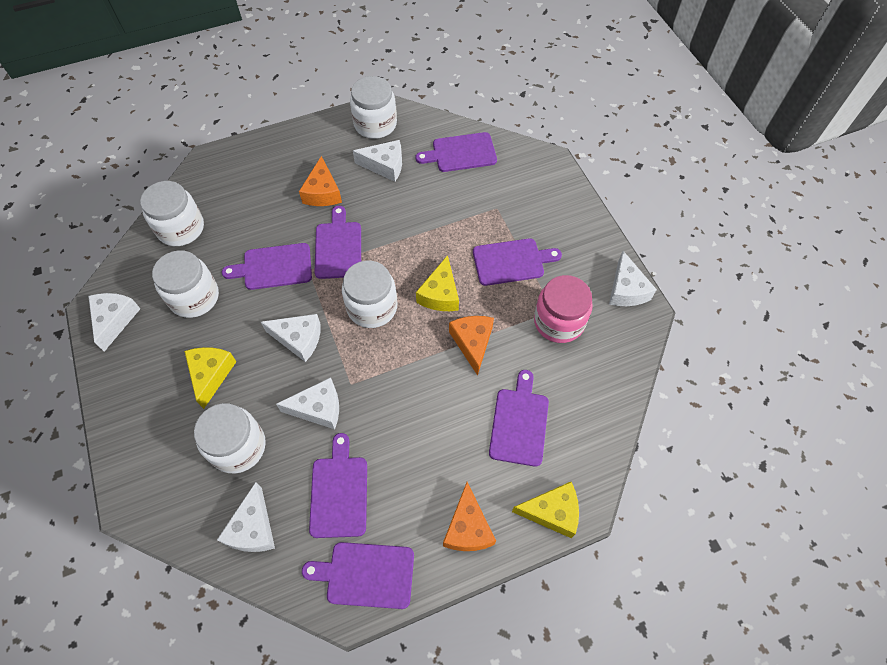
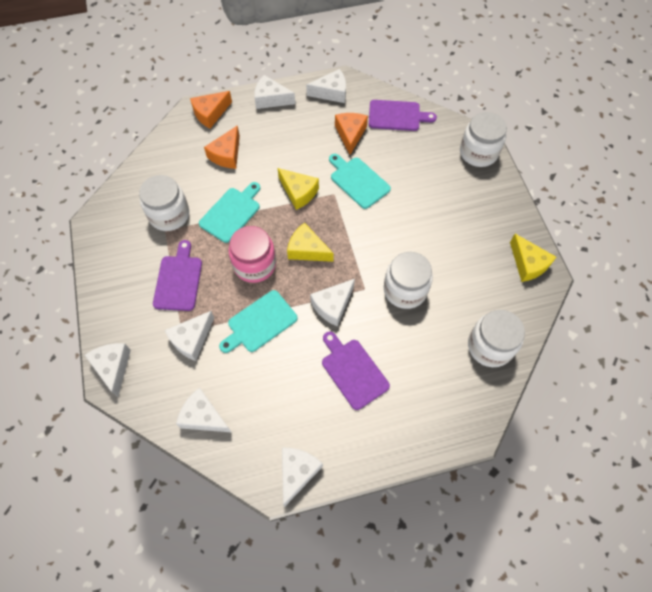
purple cutting board: 7 -> 3
turquoise cutting board: 0 -> 3
white cheese: 6 -> 7
white jar: 5 -> 4

